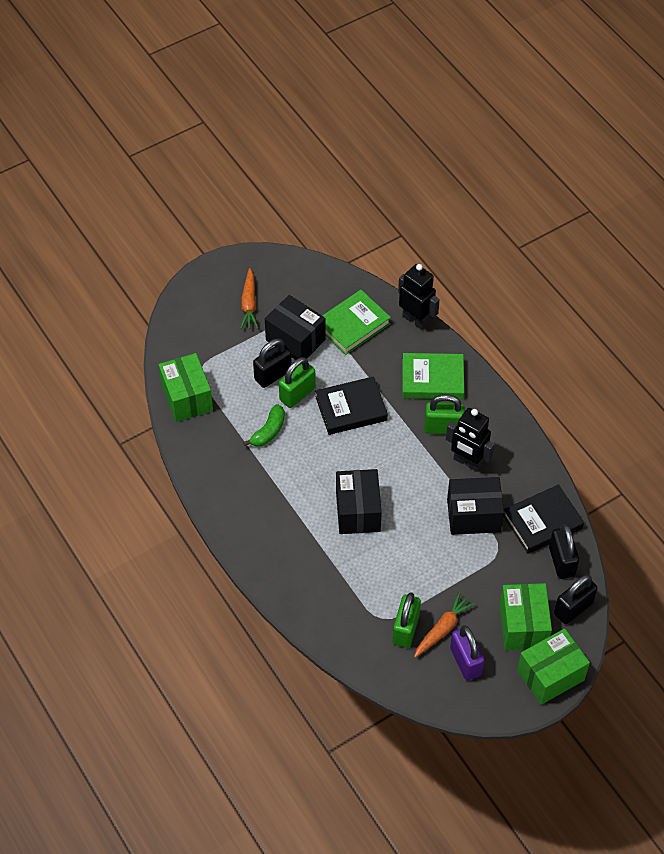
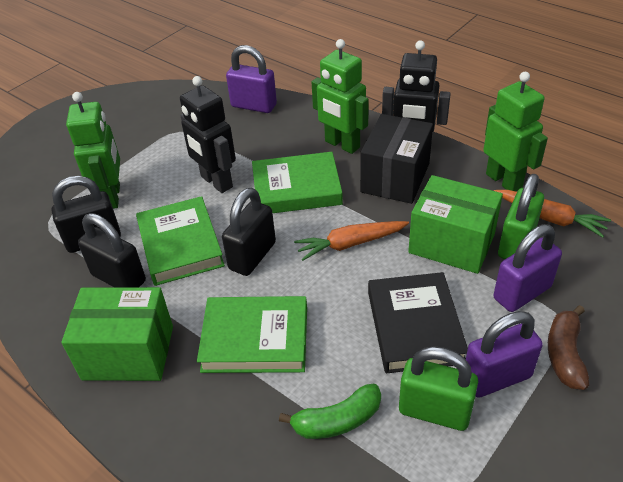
black book: 2 -> 1
black box: 3 -> 1
brown banana: 0 -> 1
green book: 2 -> 3
green box: 3 -> 2
green padlock: 3 -> 2
green robot: 0 -> 3
purple padlock: 1 -> 3

